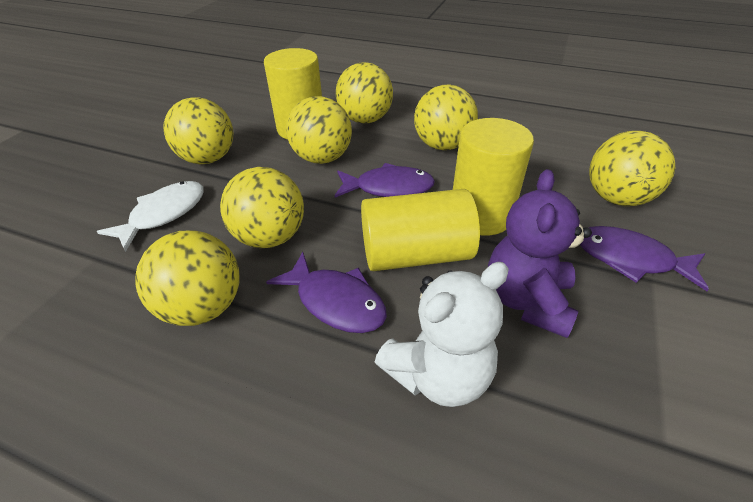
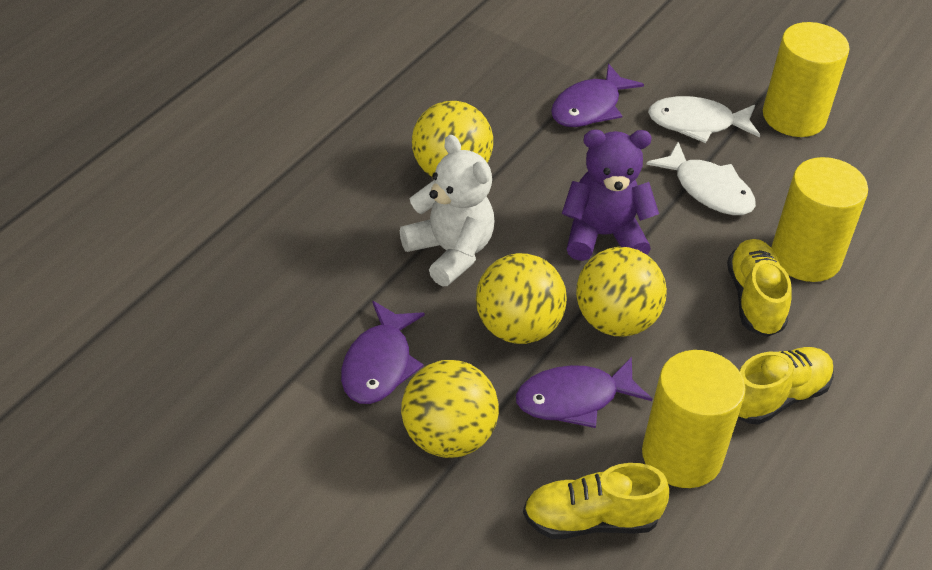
white fish: 1 -> 2
yellow ball: 7 -> 4
yellow shoe: 0 -> 3

